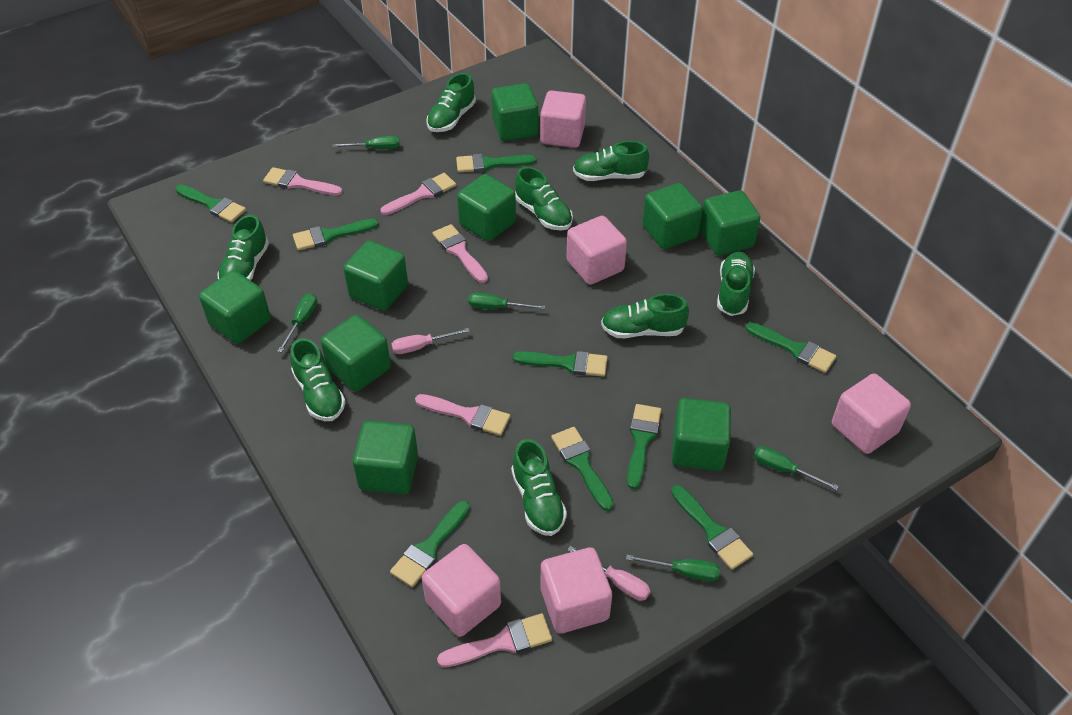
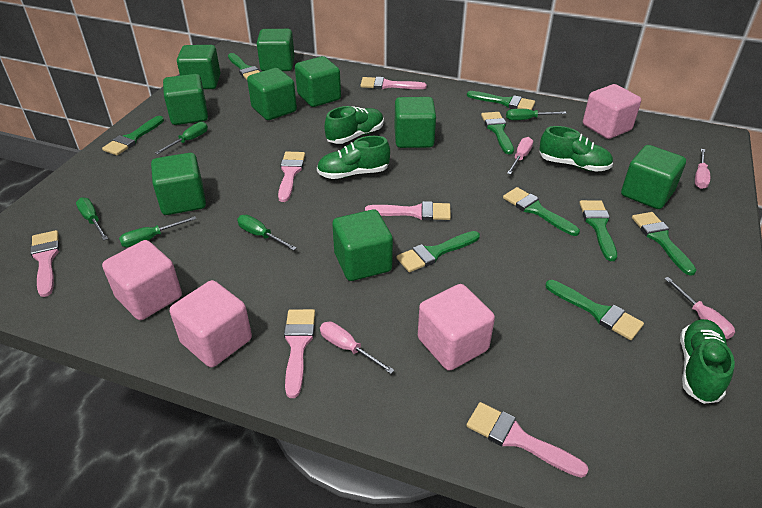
green shoe: 8 -> 4
pink brush: 5 -> 6
pink cube: 5 -> 4
pink screwdriver: 2 -> 4

